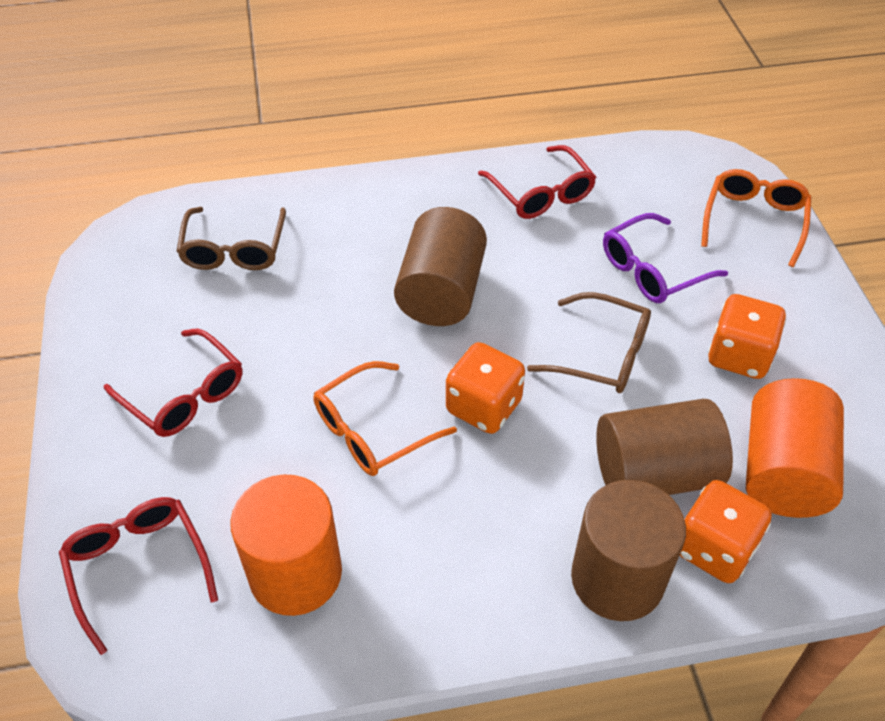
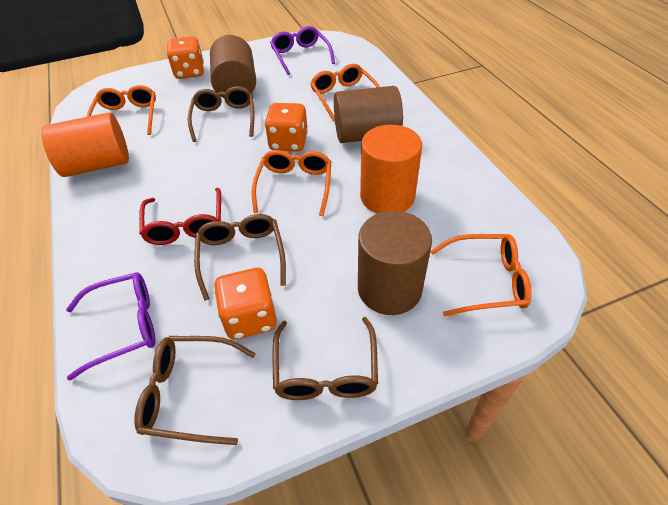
brown glasses: 2 -> 4
orange glasses: 2 -> 4
purple glasses: 1 -> 2
red glasses: 3 -> 1

